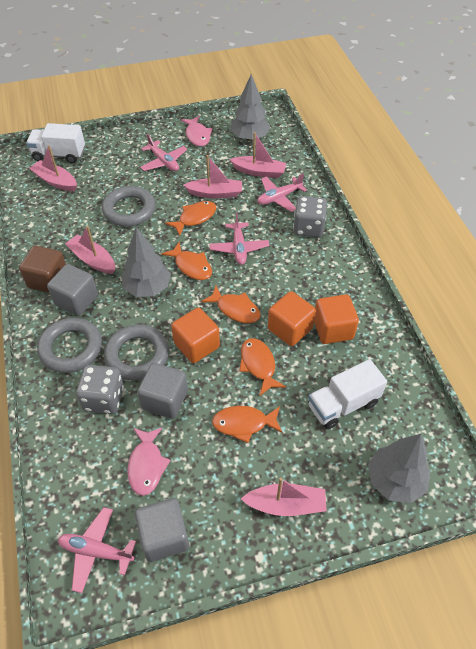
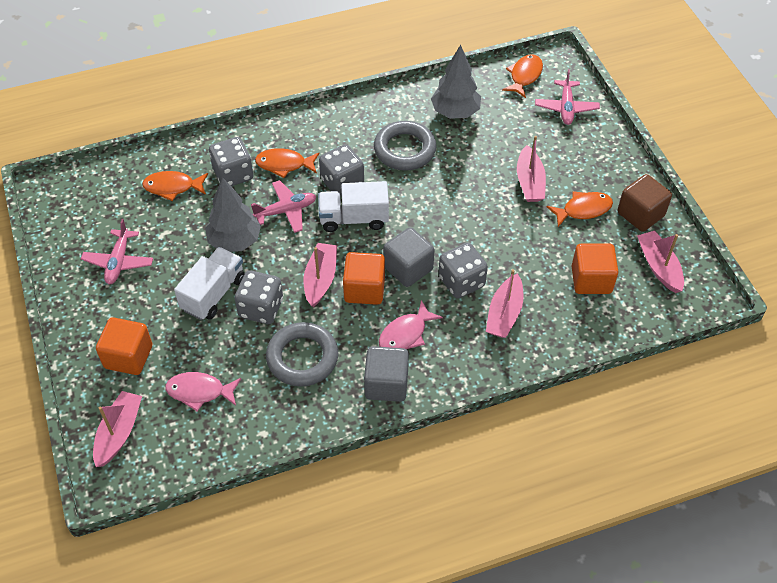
grey cube: 3 -> 2
grey dice: 2 -> 4
grey ring: 3 -> 2
grey tree: 3 -> 2
orange fish: 5 -> 4
pink plane: 4 -> 3

